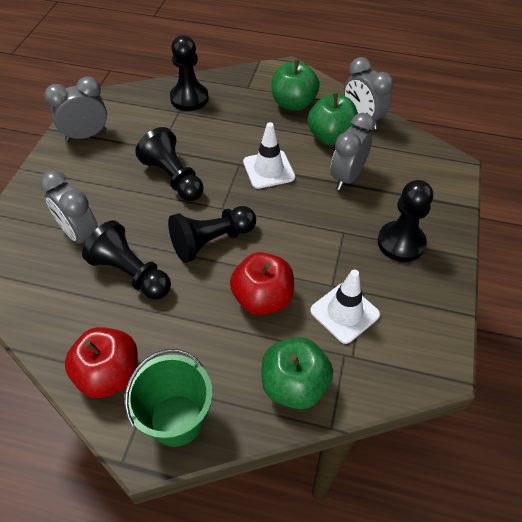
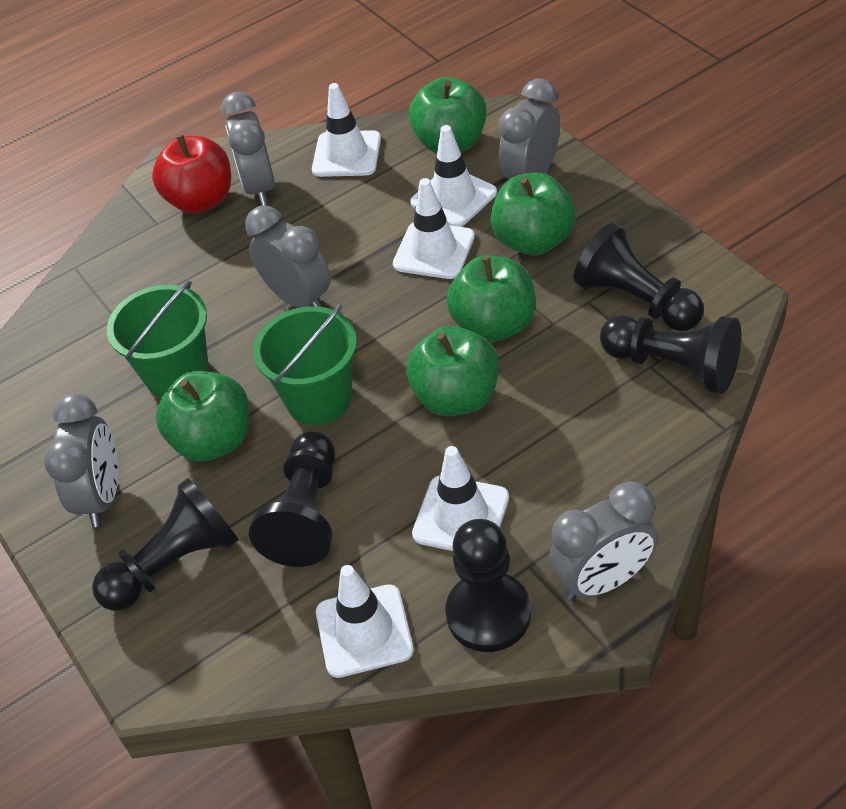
green apple: 3 -> 5
green bucket: 1 -> 2
grey clock: 4 -> 5
red apple: 2 -> 1
white traffic cone: 2 -> 5

